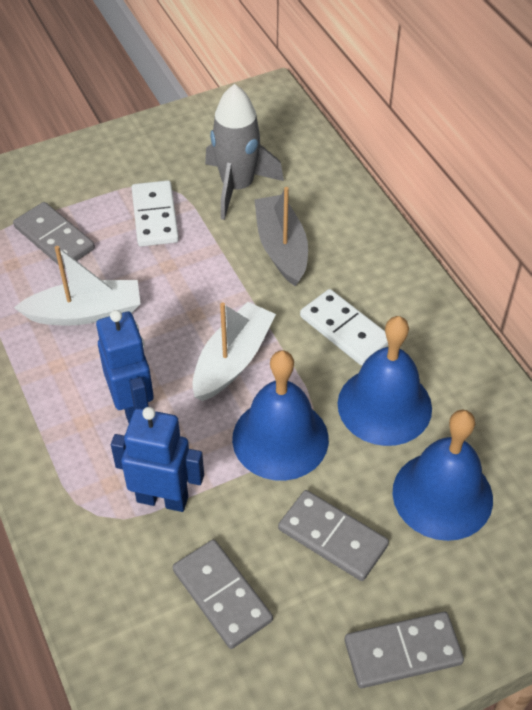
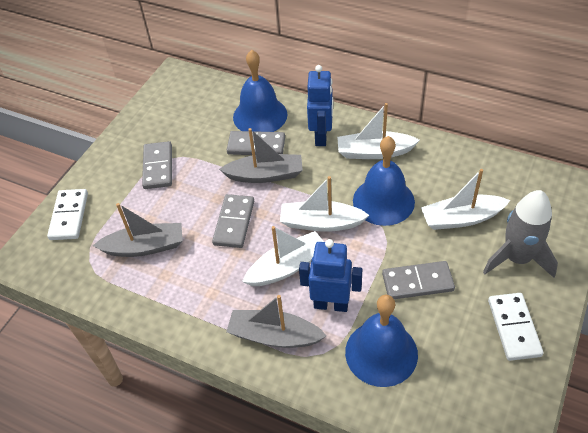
grey boat: 1 -> 3
white boat: 2 -> 4

